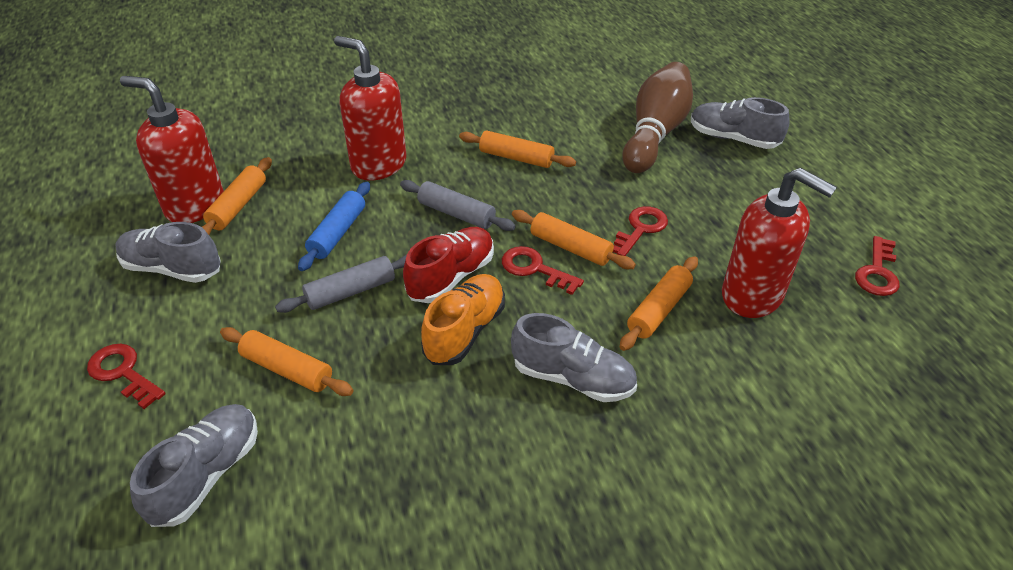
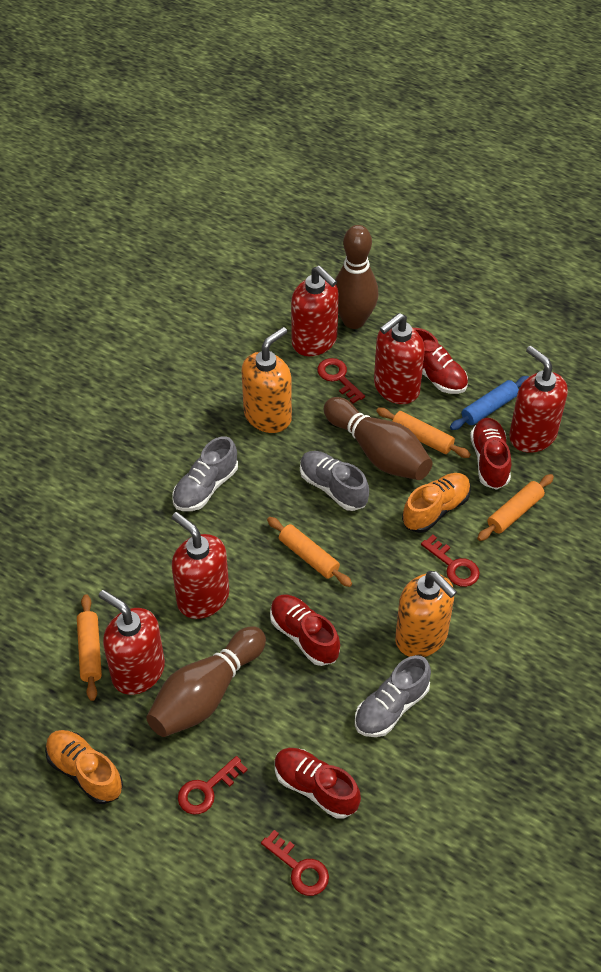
brown bowling pin: 1 -> 3
grey rolling pin: 2 -> 0
grey shoe: 4 -> 3
orange rolling pin: 5 -> 4
orange shoe: 1 -> 2
orange soap dispenser: 0 -> 2
red shoe: 1 -> 4
red soap dispenser: 3 -> 5

